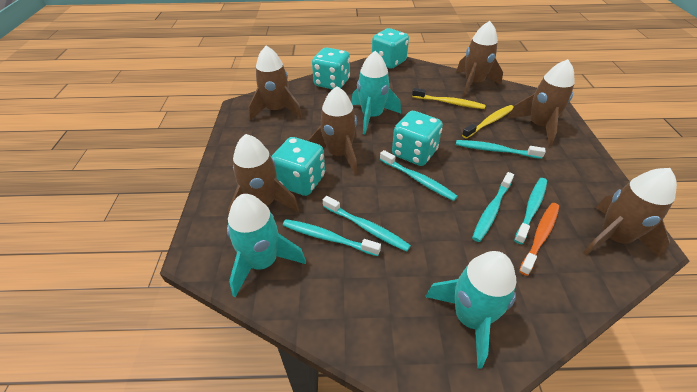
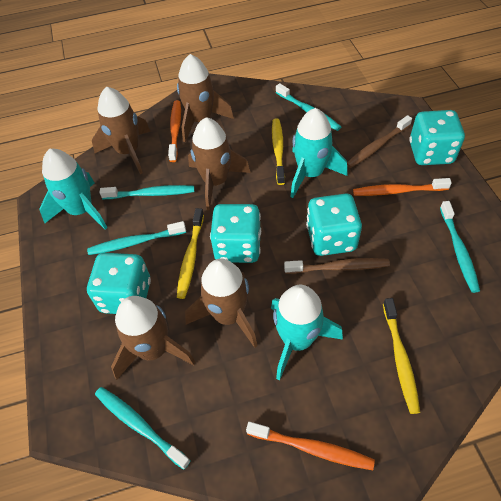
brown rocket: 6 -> 5
brown toothbrush: 0 -> 2
orange toothbrush: 1 -> 3
turquoise toothbrush: 6 -> 5
yellow toothbrush: 2 -> 3

